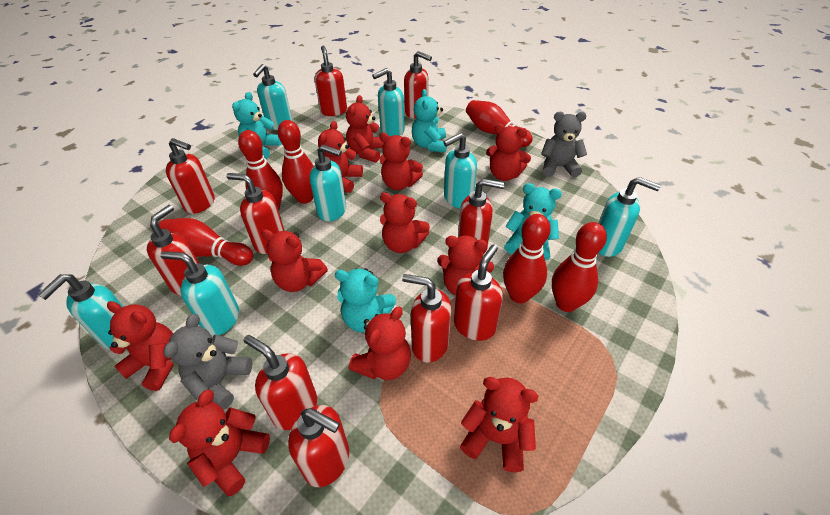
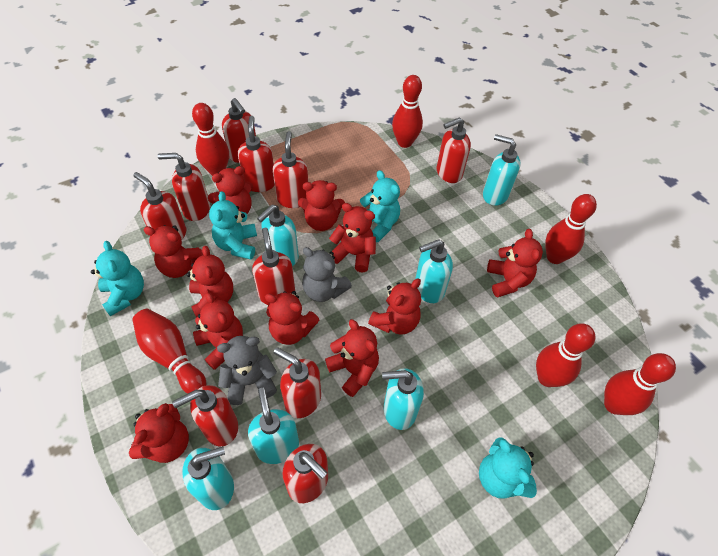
turquoise soap dispenser: 7 -> 6

